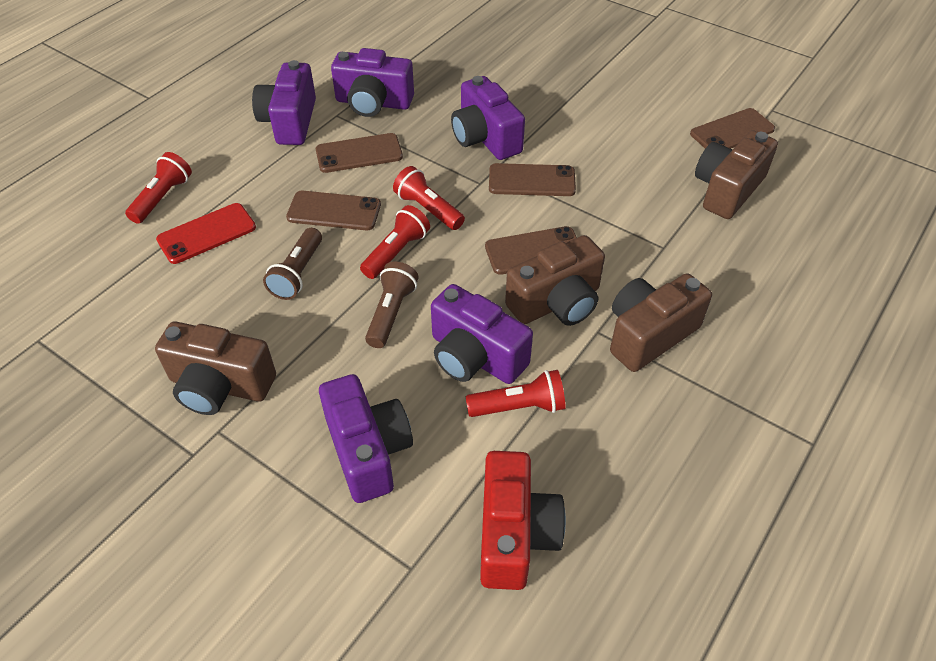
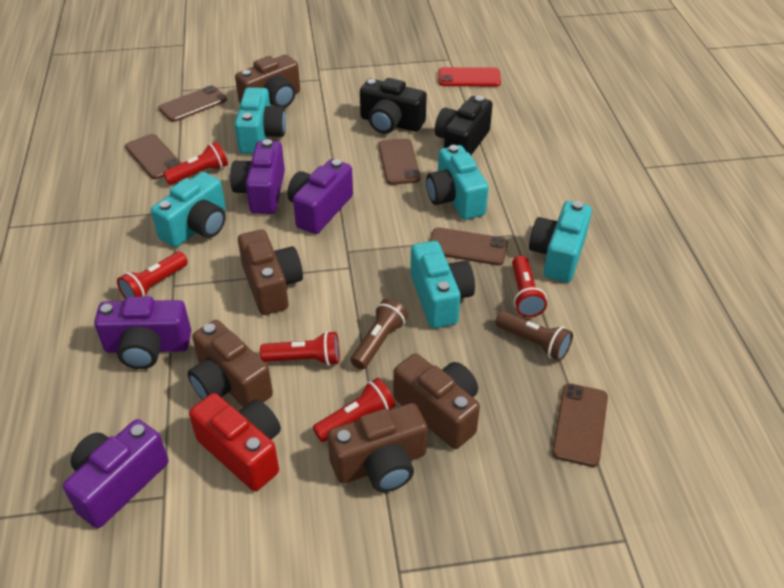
black camera: 0 -> 2
brown camera: 4 -> 5
purple camera: 5 -> 4
red flashlight: 4 -> 5
turquoise camera: 0 -> 5

